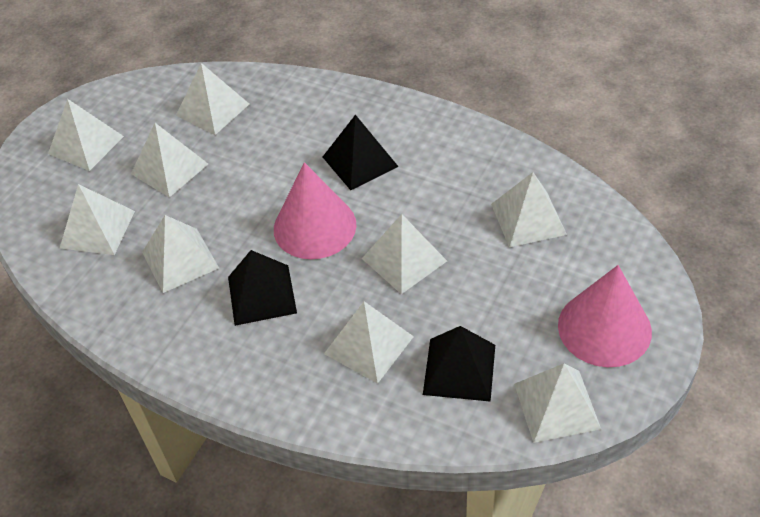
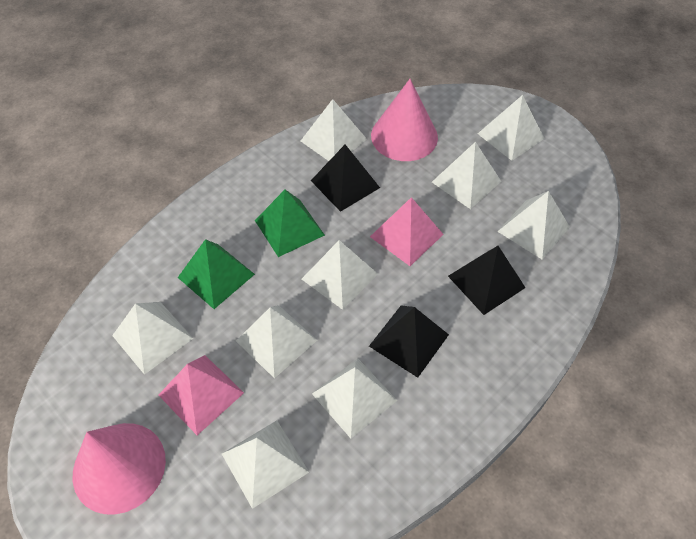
green pyramid: 0 -> 2
pink pyramid: 0 -> 2

